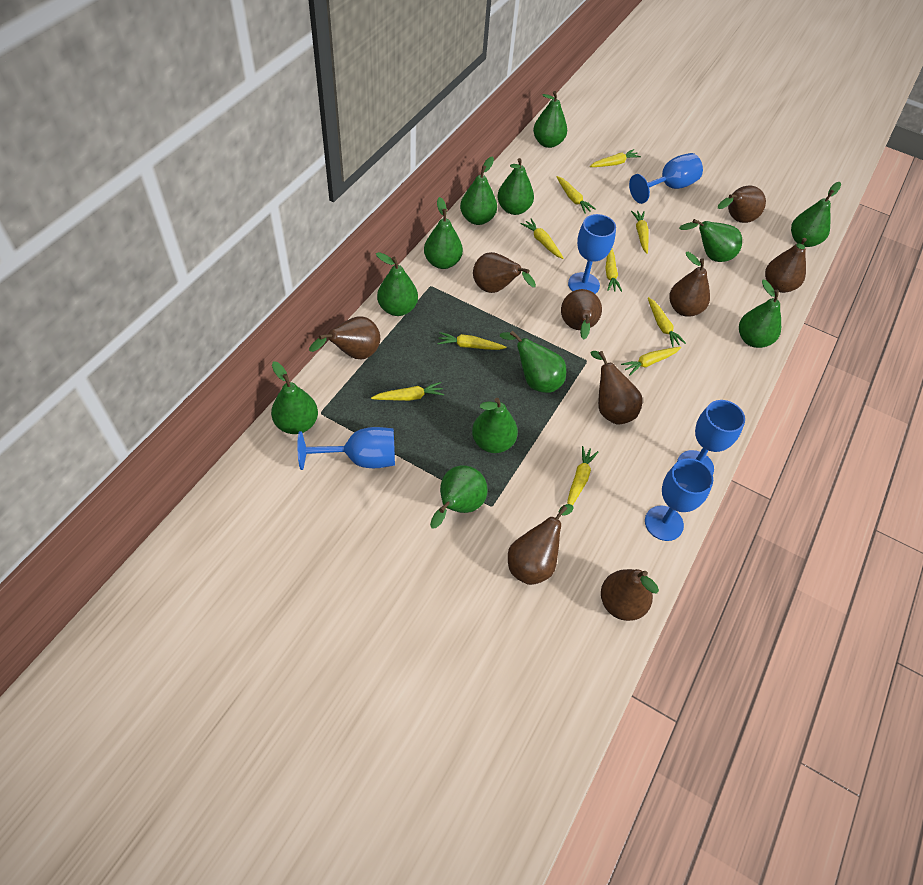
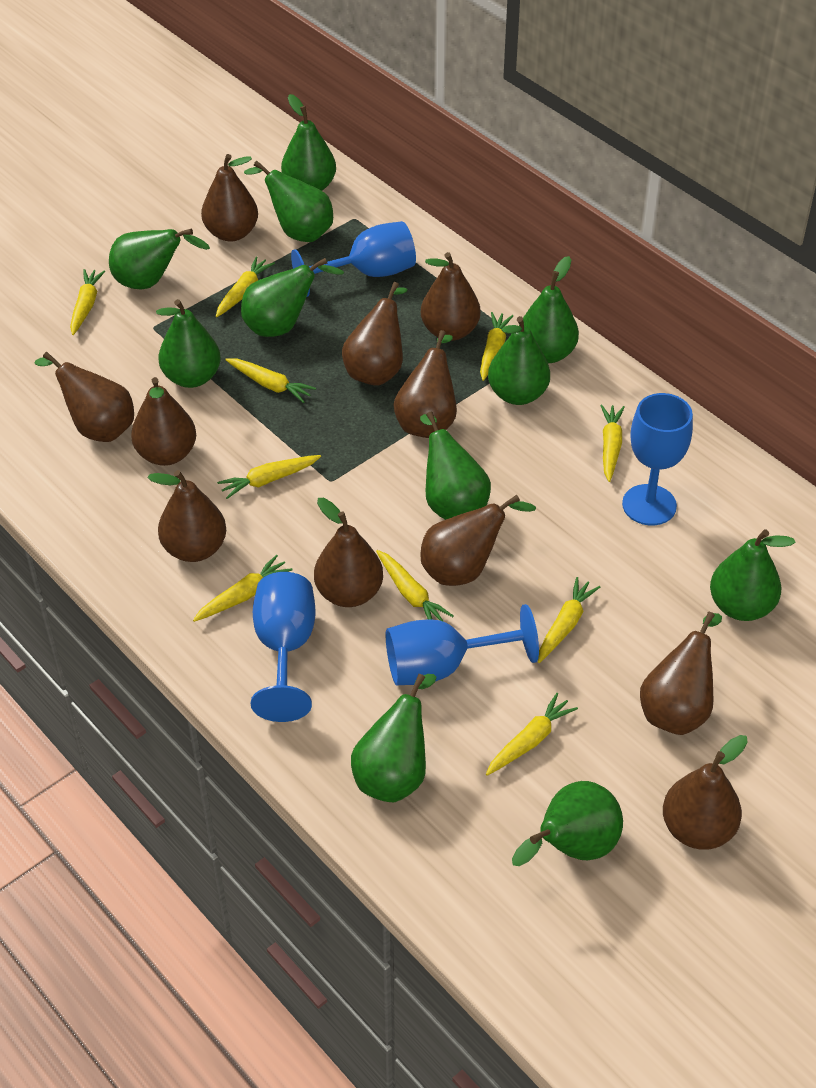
blue goblet: 5 -> 4
brown pear: 9 -> 11
green pear: 12 -> 11

